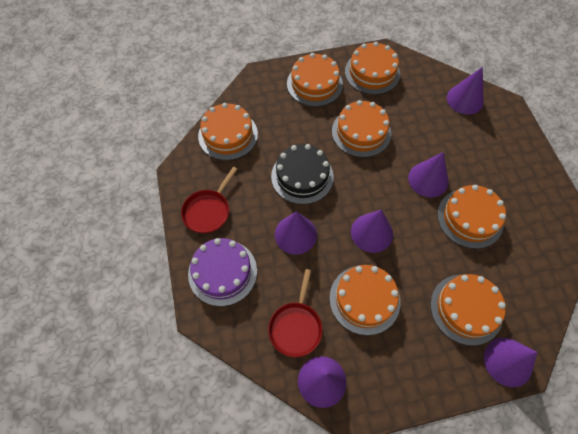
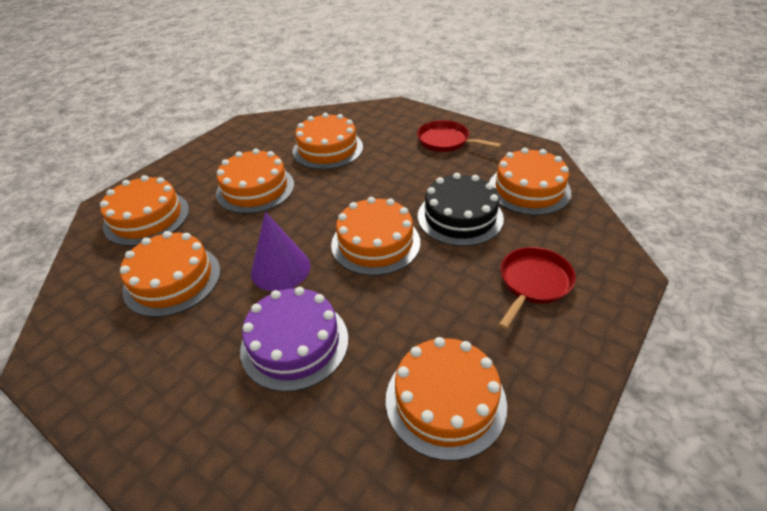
purple cone: 6 -> 1

